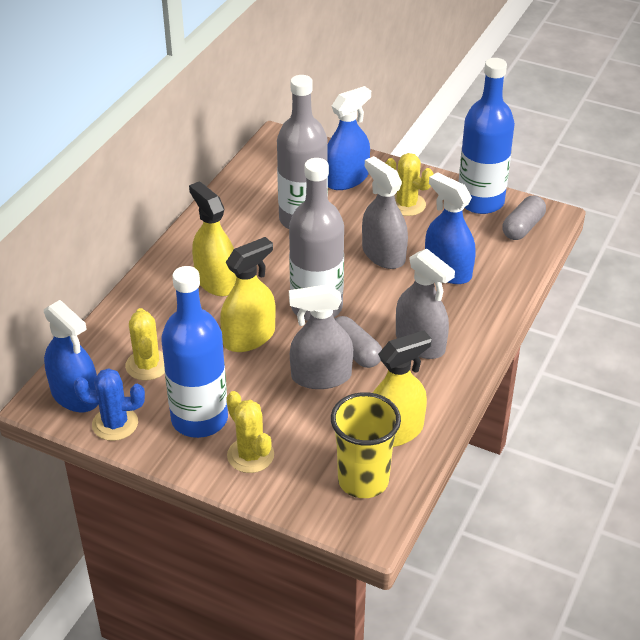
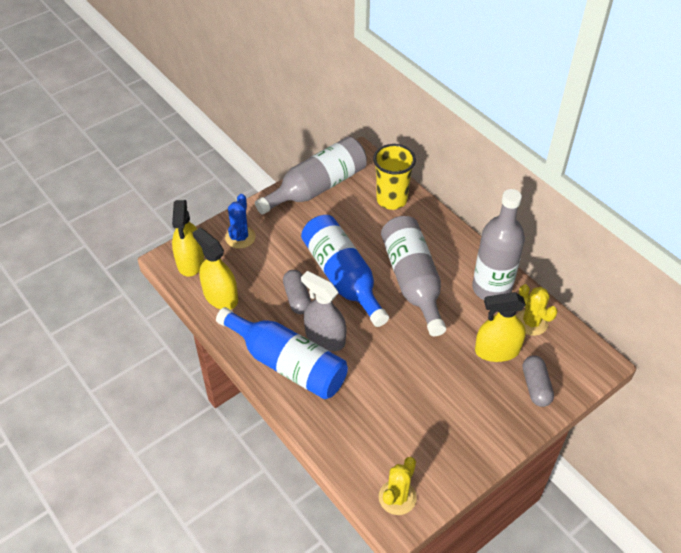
blue spray bottle: 3 -> 0
grey bottle: 2 -> 3
grey spray bottle: 3 -> 1
yellow cactus: 3 -> 2

